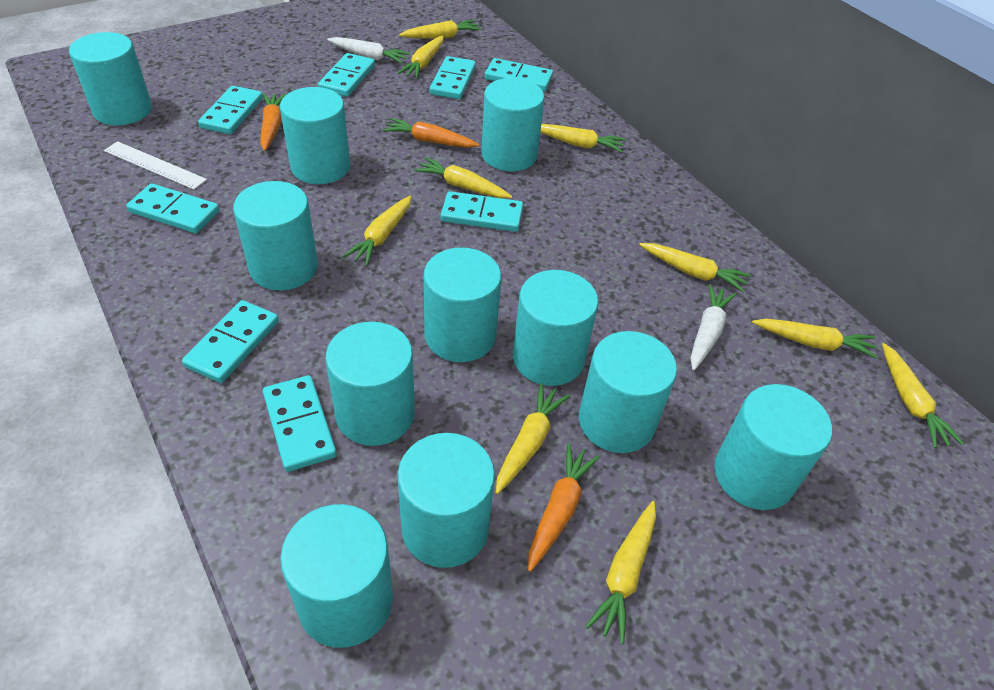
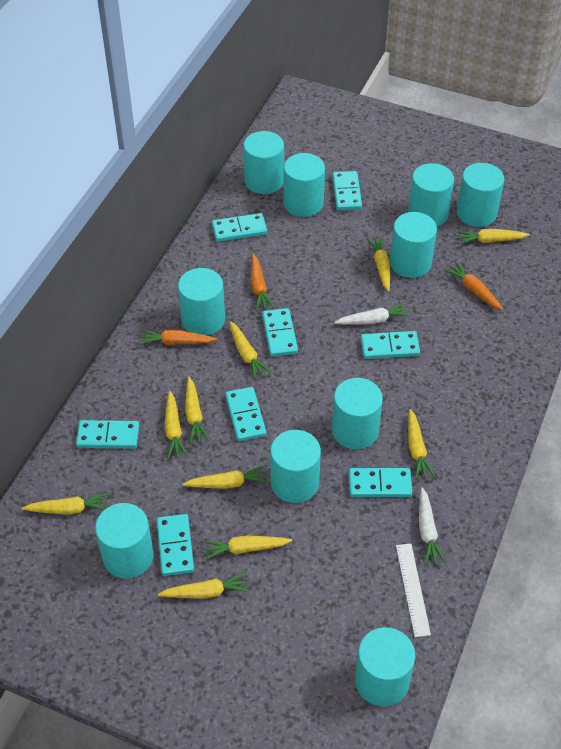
turquoise cylinder: 11 -> 10

